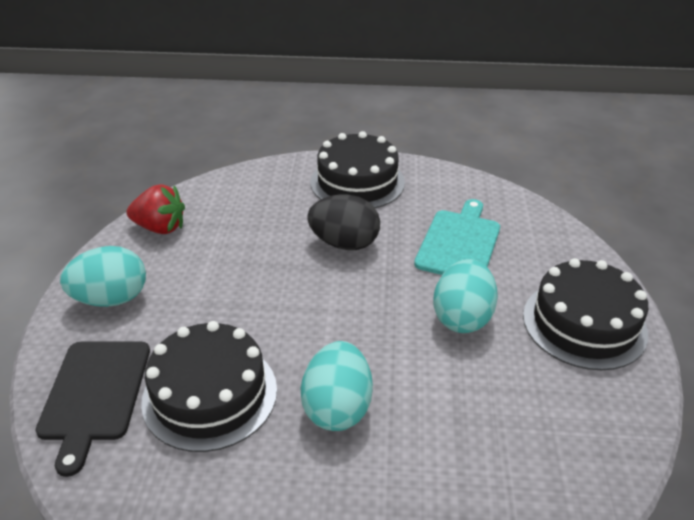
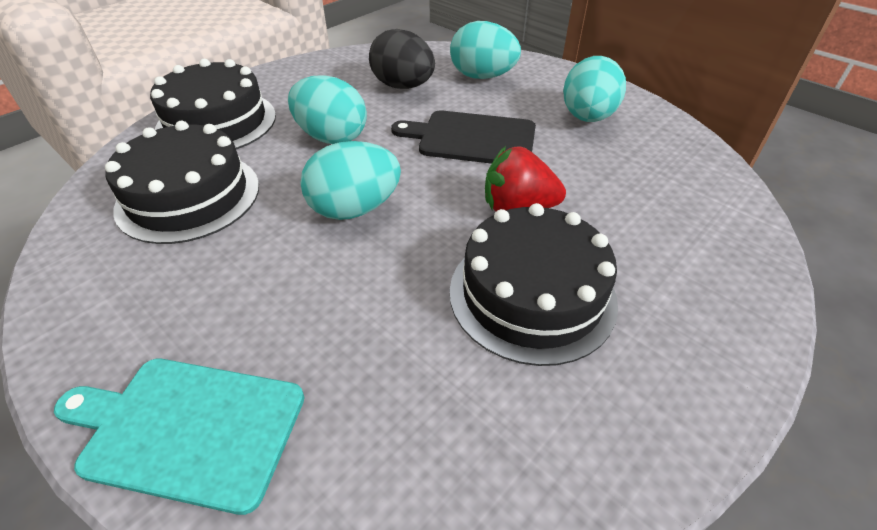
turquoise egg: 3 -> 4

